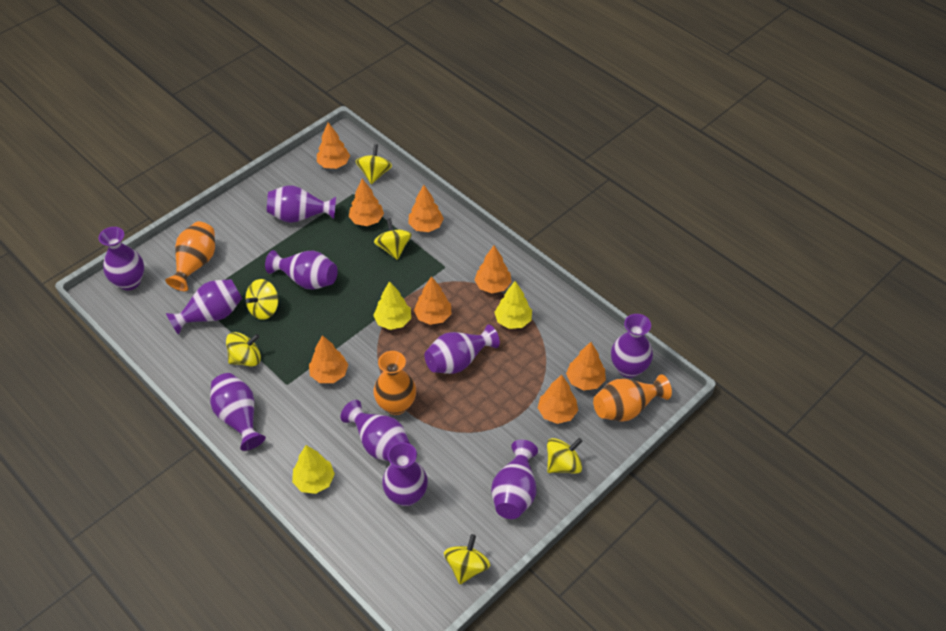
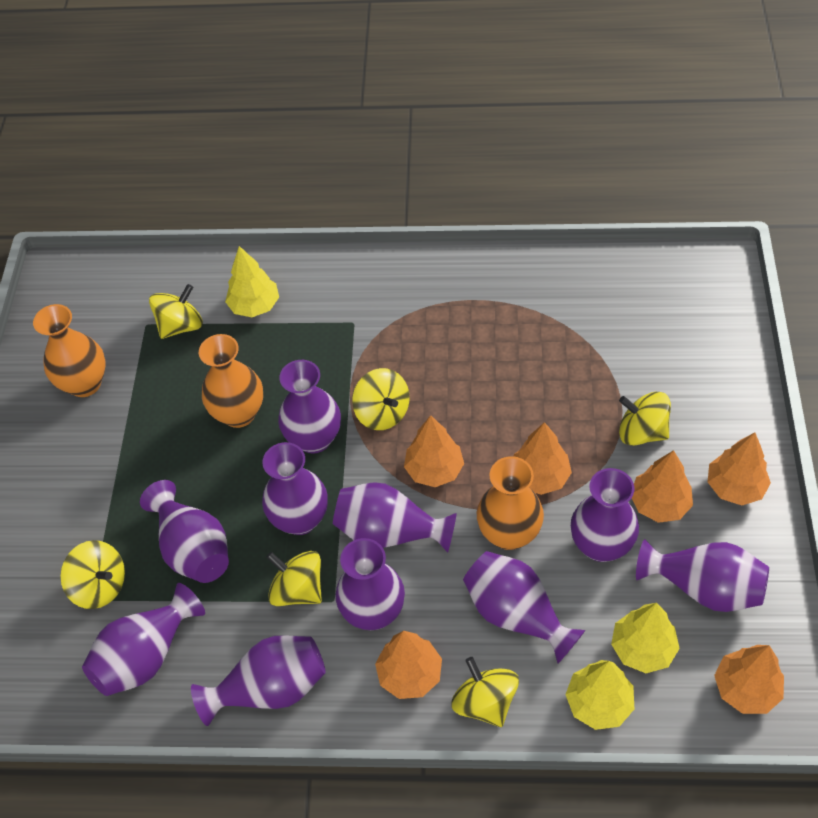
orange tree: 8 -> 6

